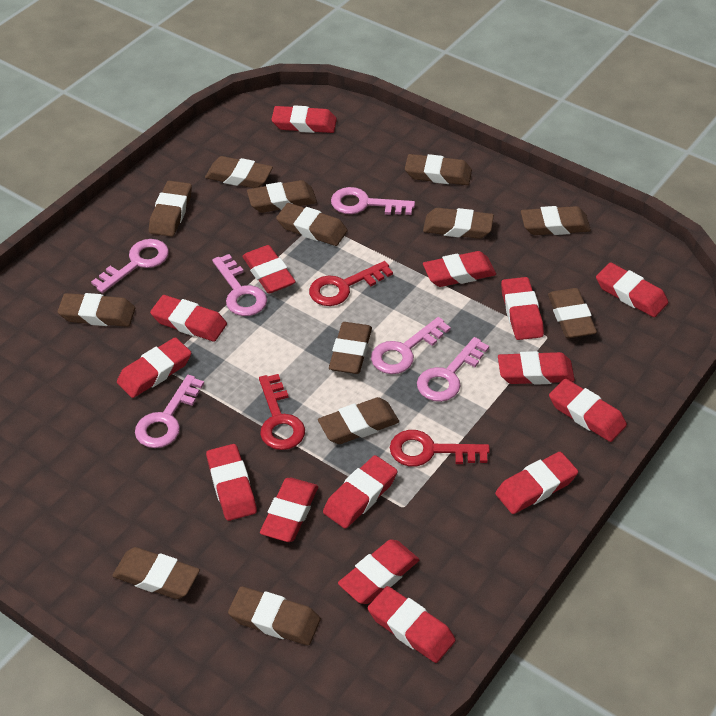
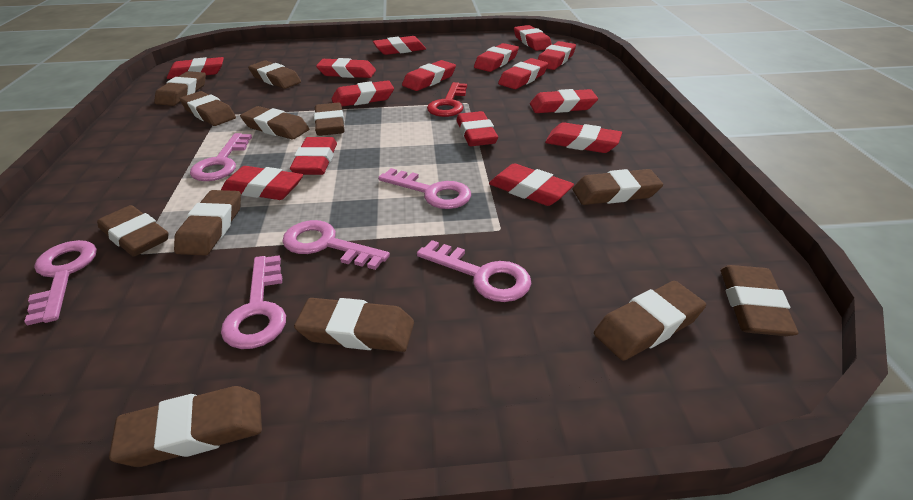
brown eraser: 13 -> 12
red key: 3 -> 1

